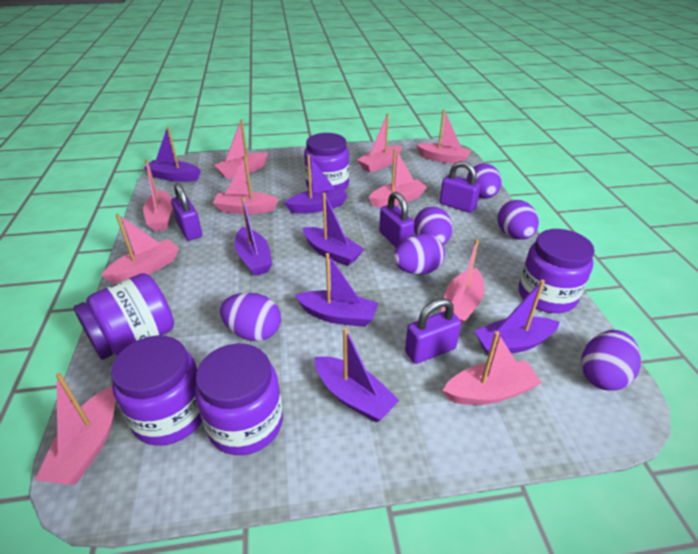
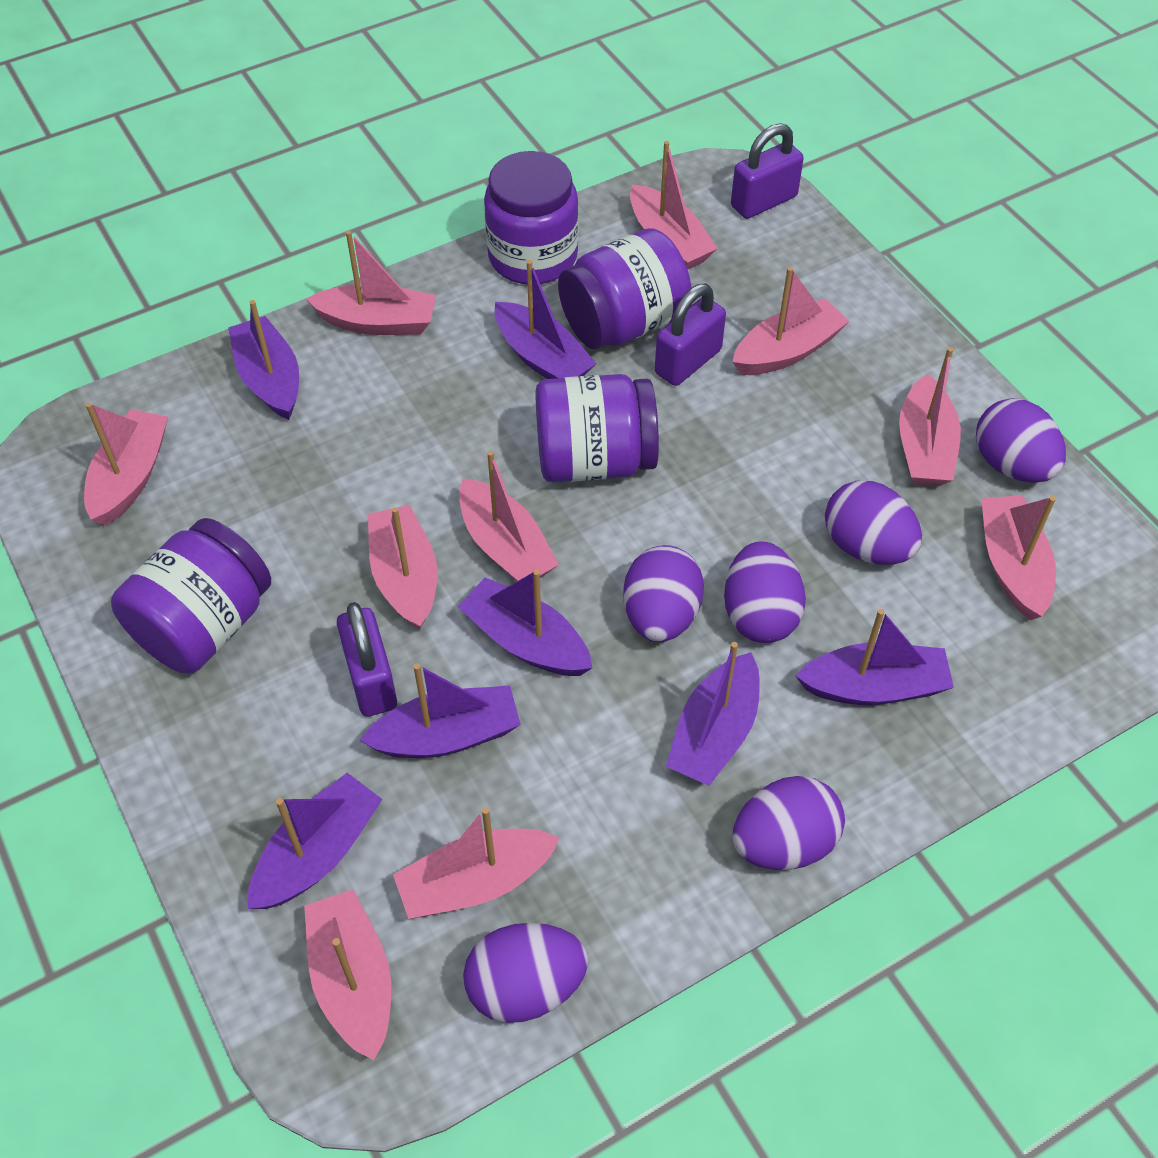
purple jar: 5 -> 4
purple padlock: 4 -> 3

